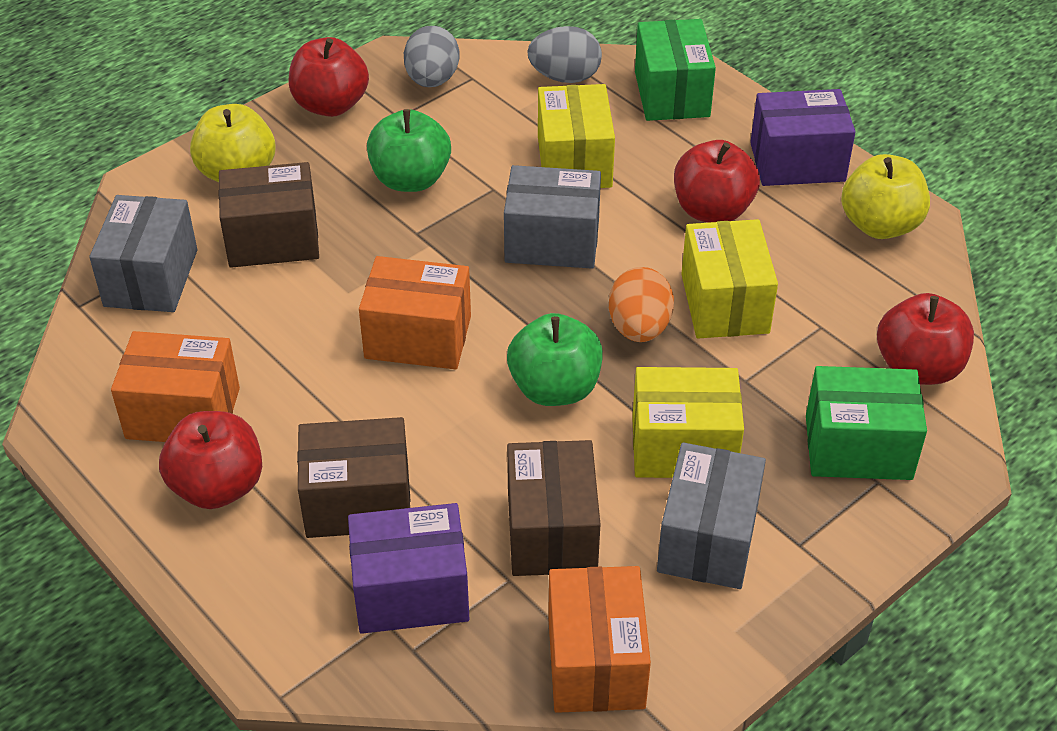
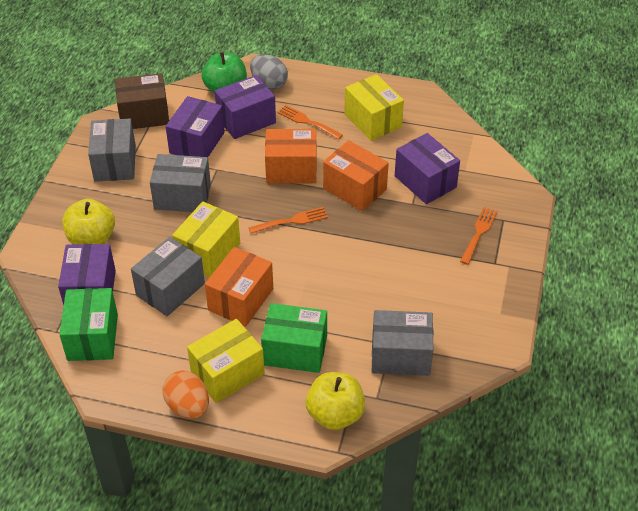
brown box: 3 -> 1
green apple: 2 -> 1
grey box: 3 -> 4
grey egg: 2 -> 1
orange fork: 0 -> 3
purple box: 2 -> 4
red apple: 4 -> 0

